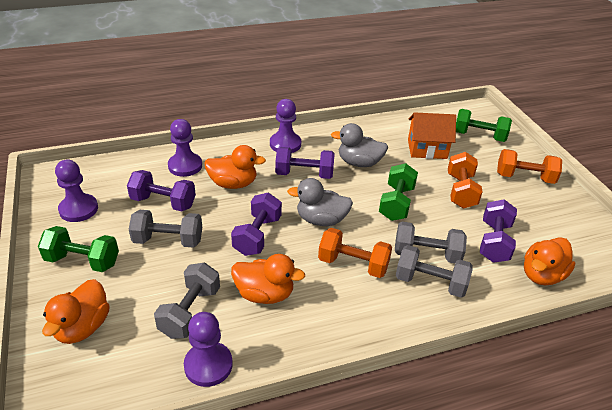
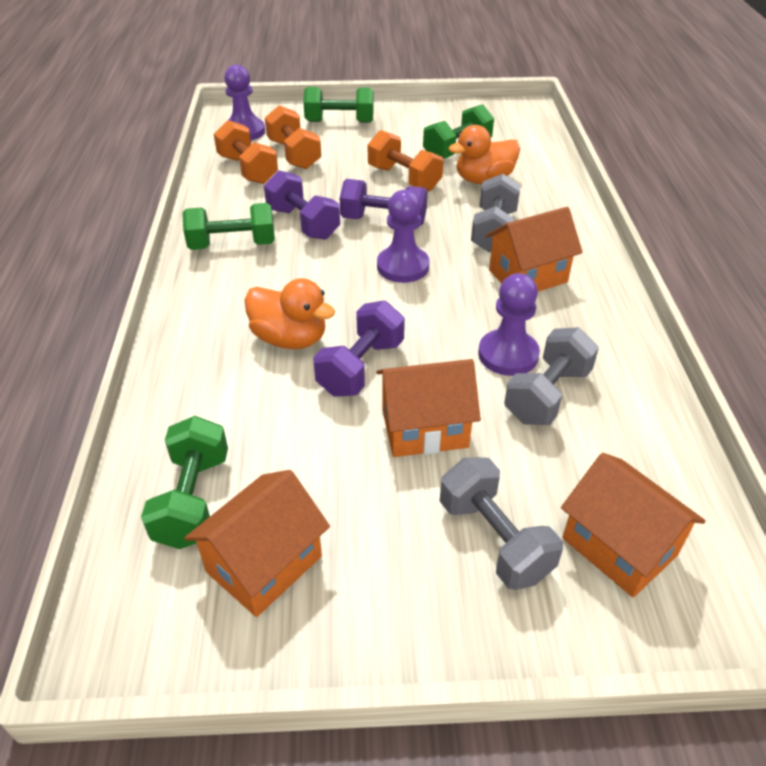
green dumbbell: 3 -> 4
grey duck: 2 -> 0
grey dumbbell: 4 -> 3
orange duck: 4 -> 2
orange house: 1 -> 4
purple dumbbell: 4 -> 3
purple pawn: 4 -> 3

